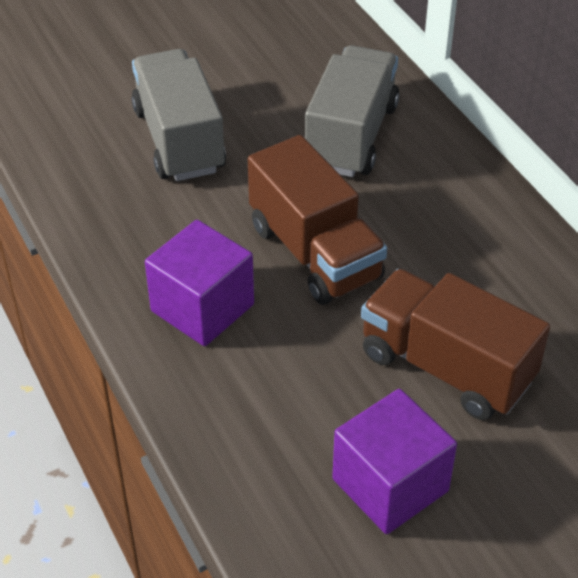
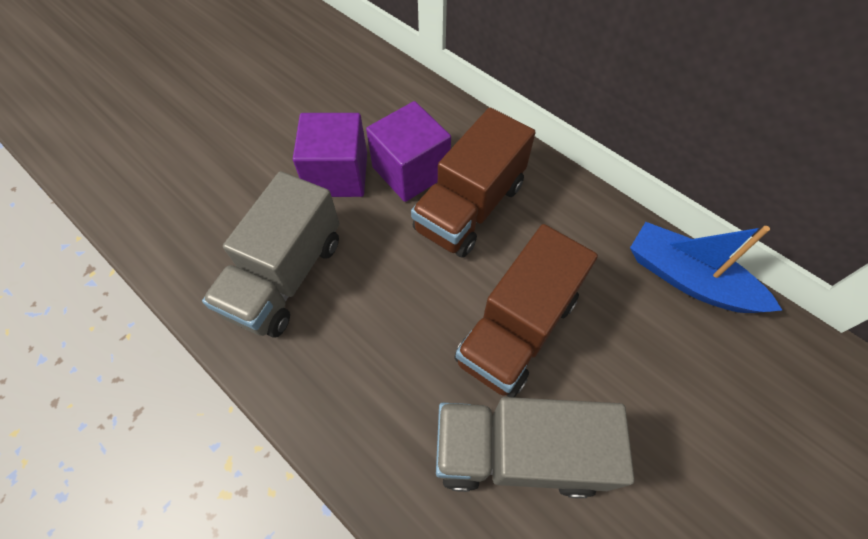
blue boat: 0 -> 1

